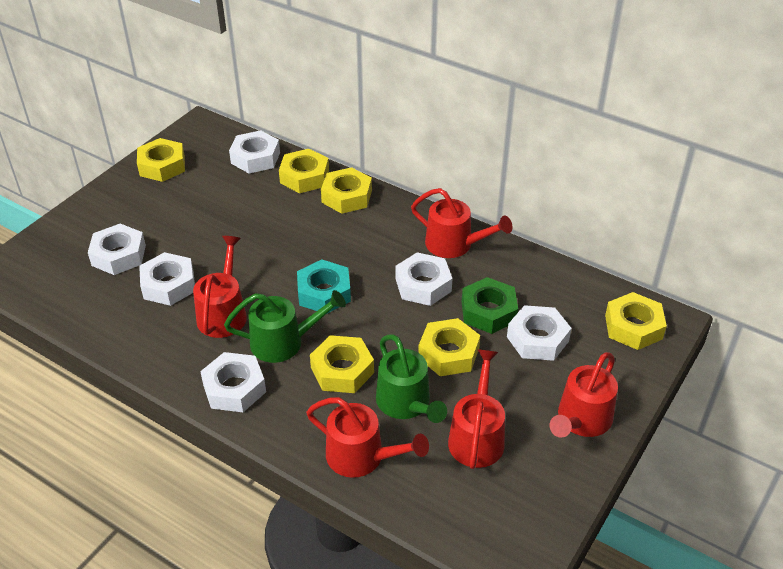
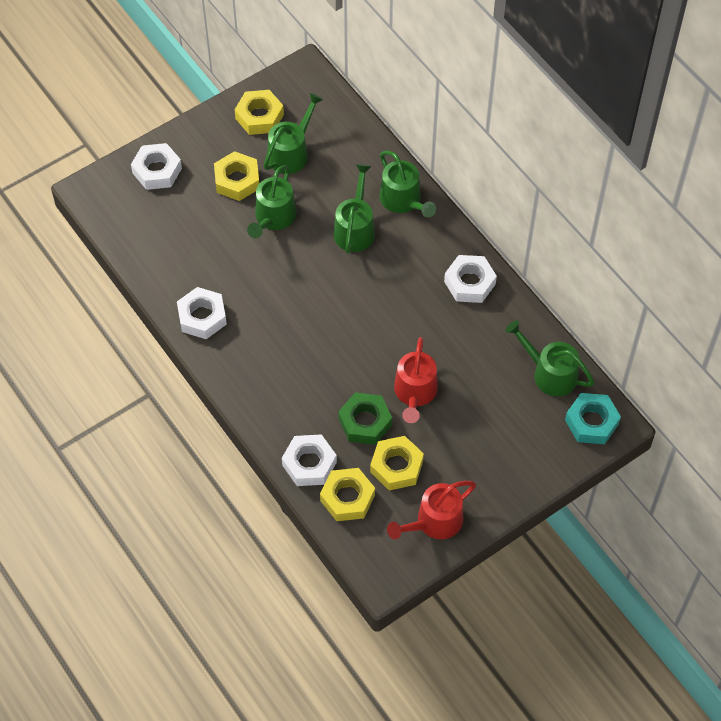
green watering can: 2 -> 5
red watering can: 5 -> 2
white nut: 6 -> 4
yellow nut: 6 -> 4

